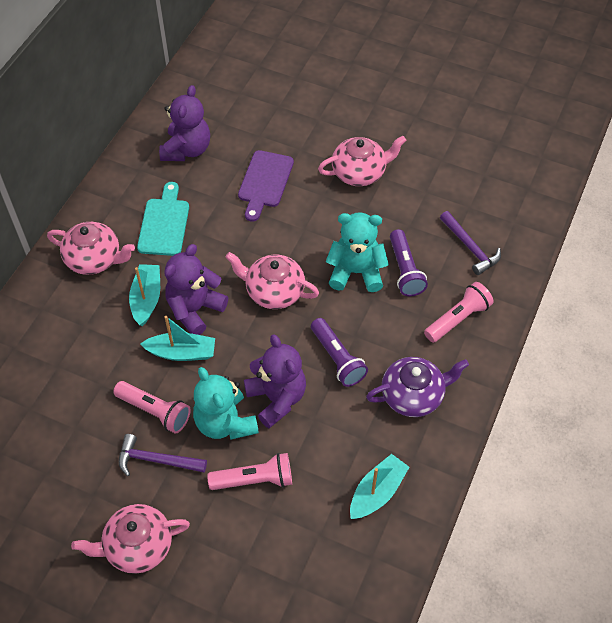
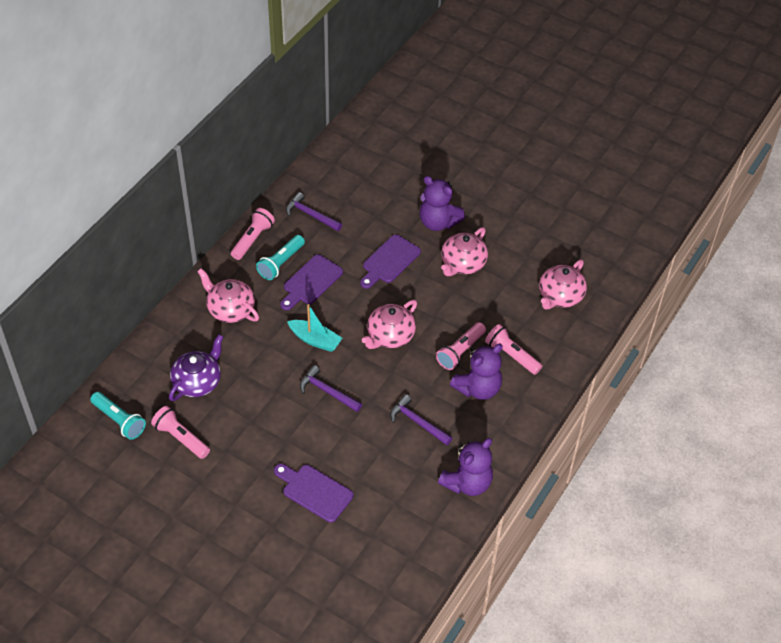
pink flashlight: 3 -> 4
purple cutting board: 1 -> 3
purple flashlight: 2 -> 0
purple hammer: 2 -> 3
turquoise boat: 3 -> 1
turquoise cutting board: 1 -> 0
turquoise flashlight: 0 -> 2
turquoise teddy bear: 2 -> 0

